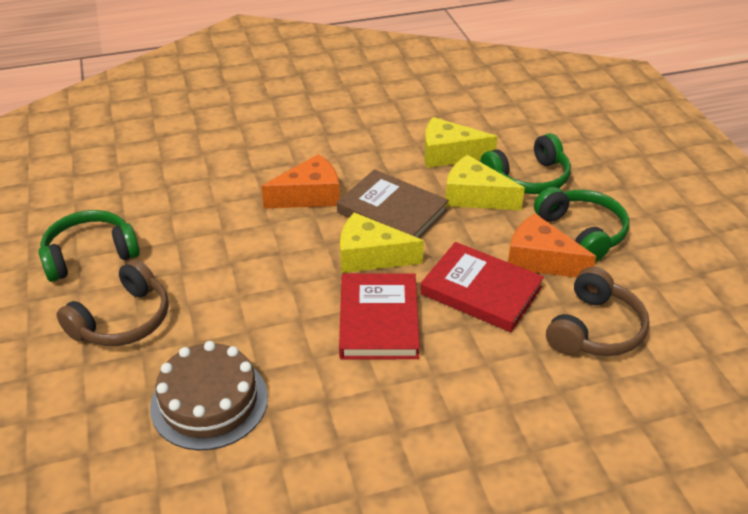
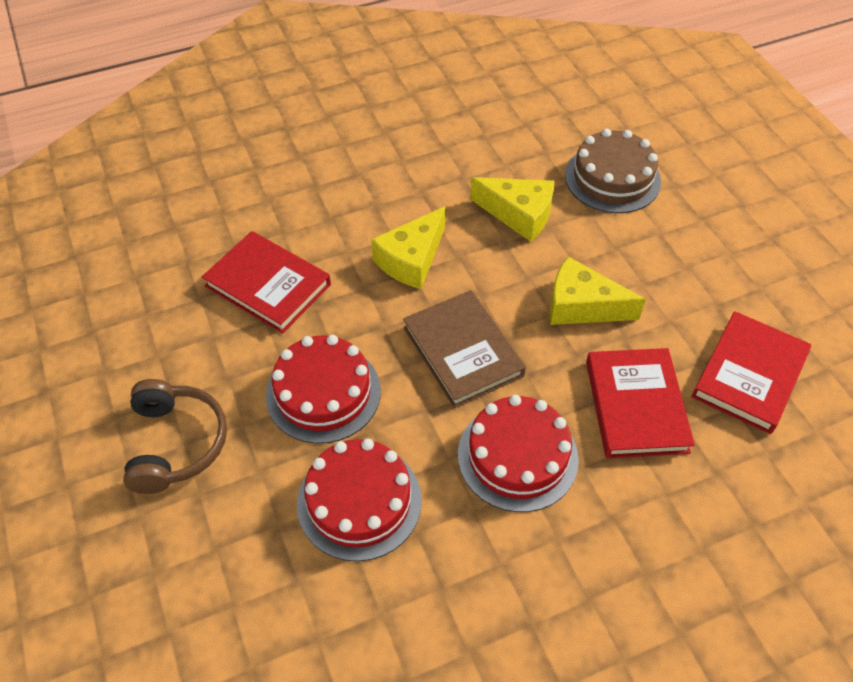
brown headphones: 2 -> 1
green headphones: 3 -> 0
orange cheese: 2 -> 0
red book: 2 -> 3
red cake: 0 -> 3

